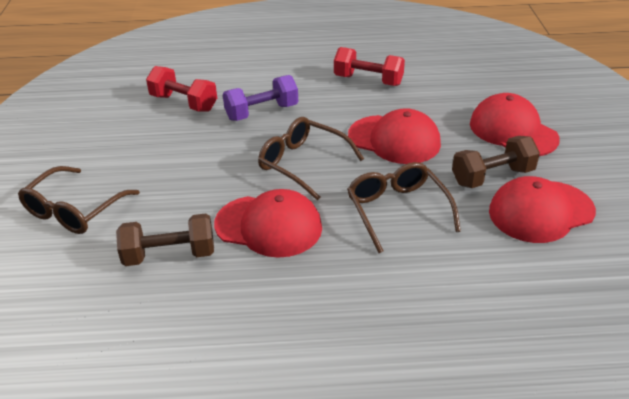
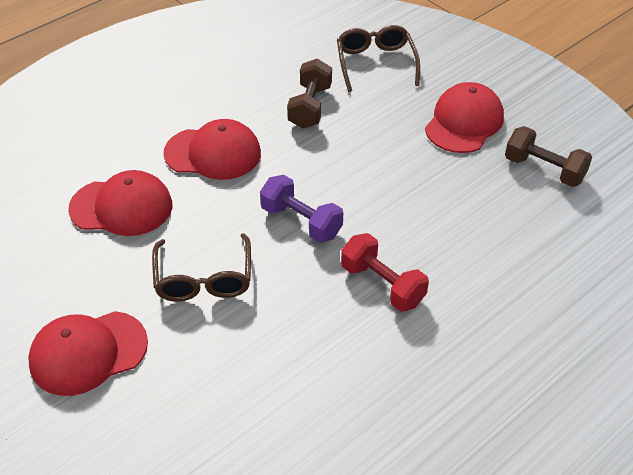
brown glasses: 3 -> 2
red dumbbell: 2 -> 1

